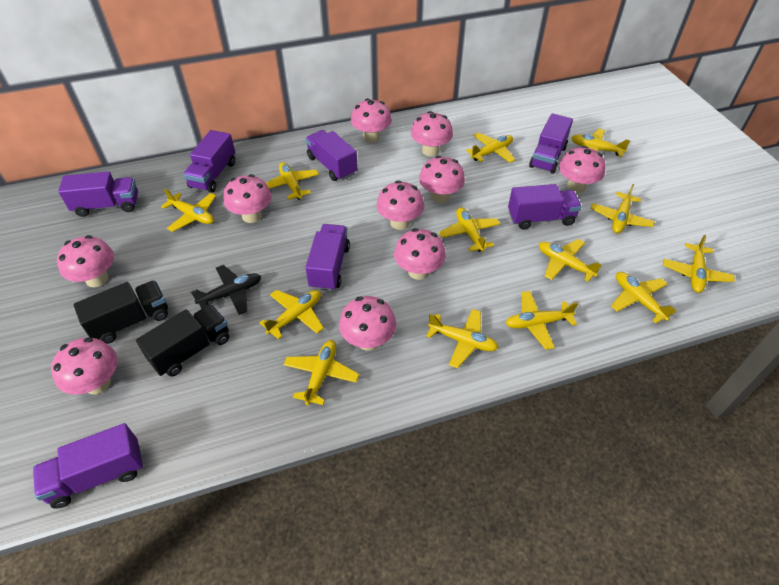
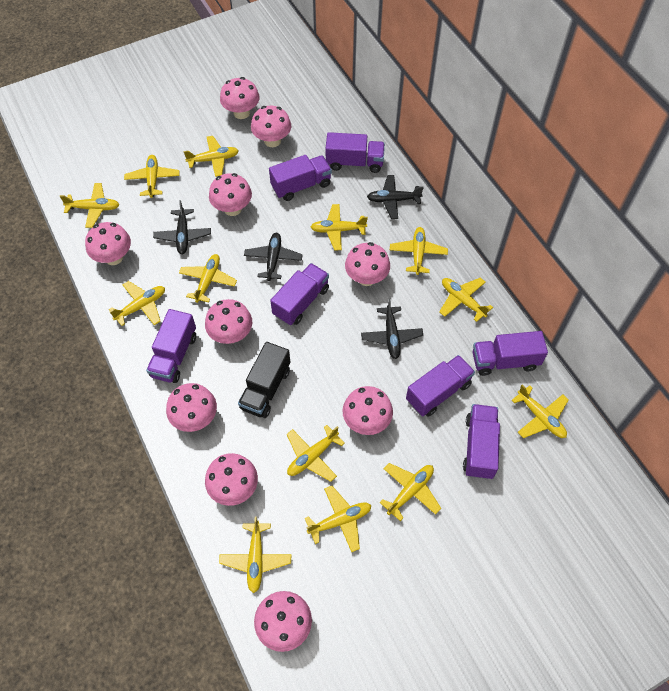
black plane: 1 -> 4
black truck: 2 -> 1

